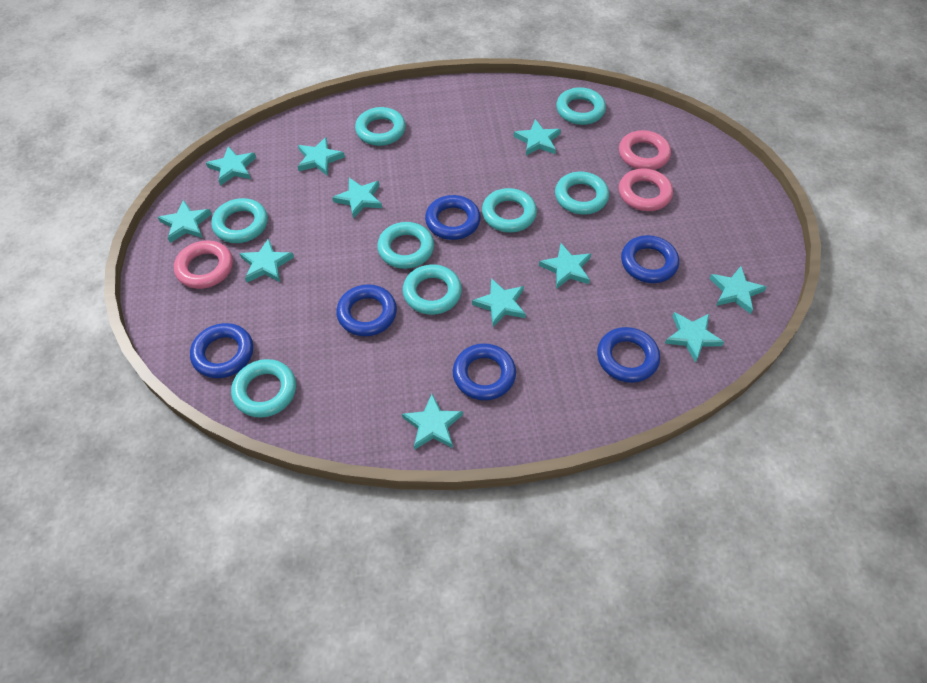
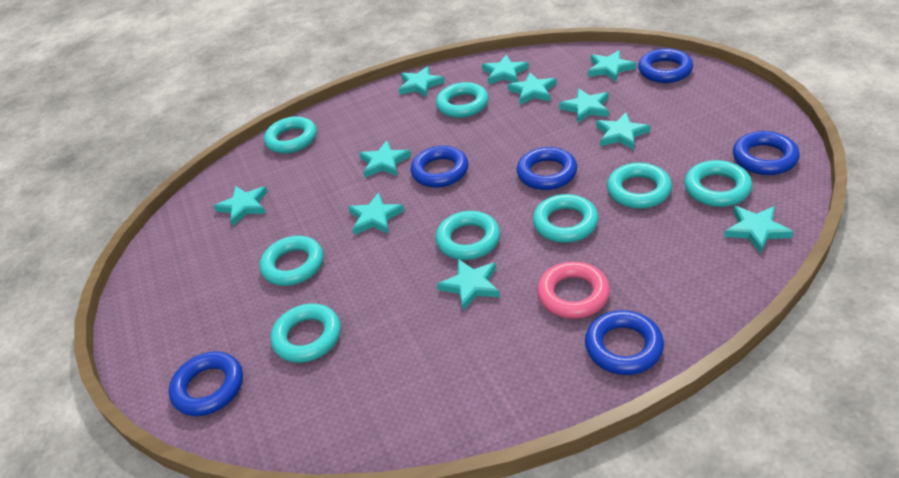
pink ring: 3 -> 1

